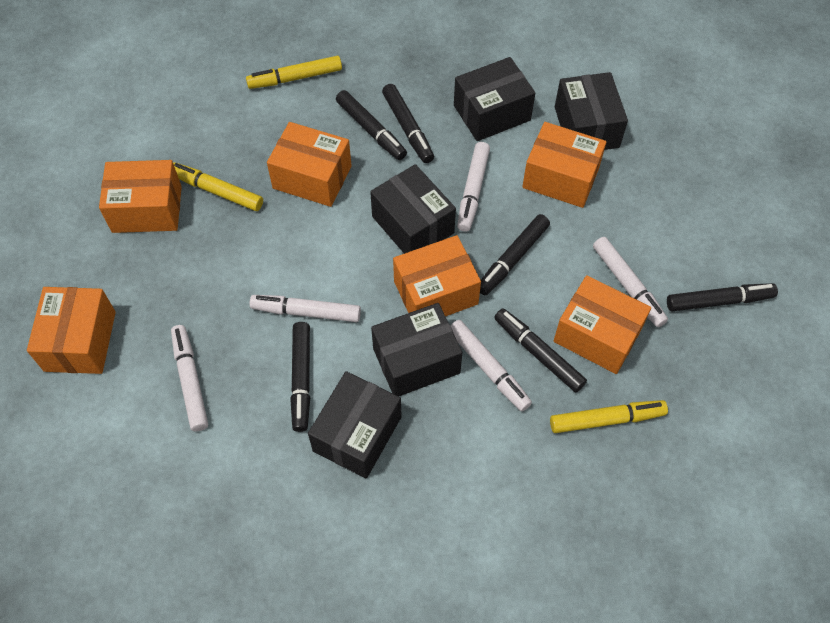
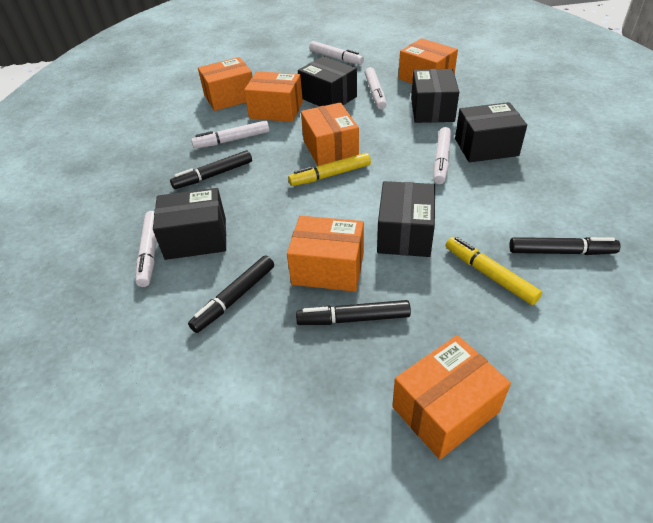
black marker: 6 -> 4
yellow marker: 3 -> 2

